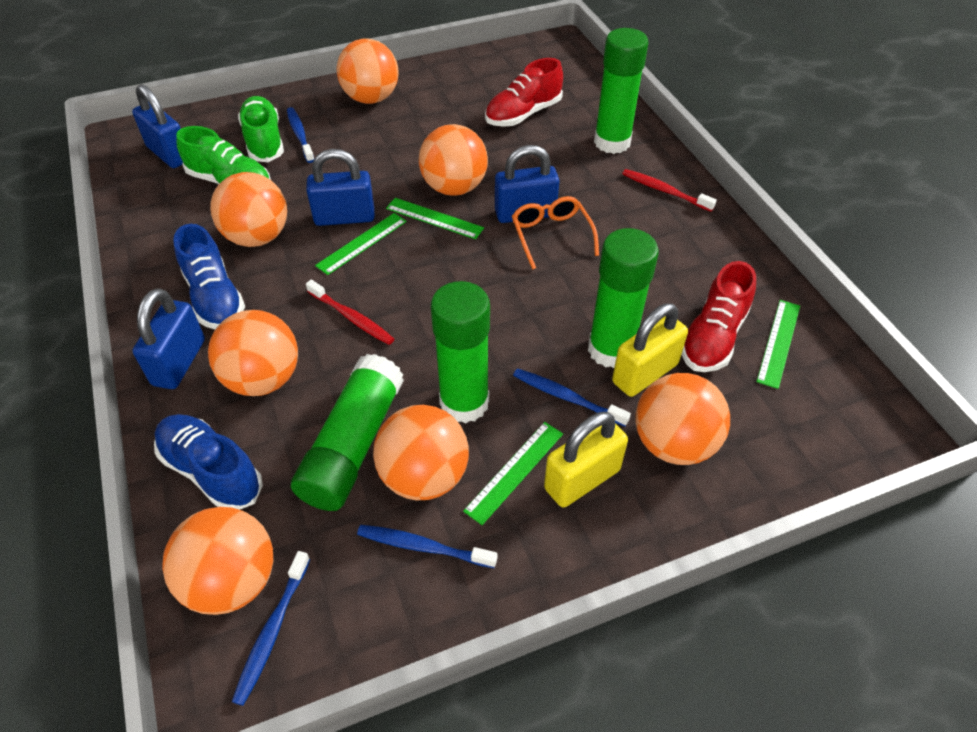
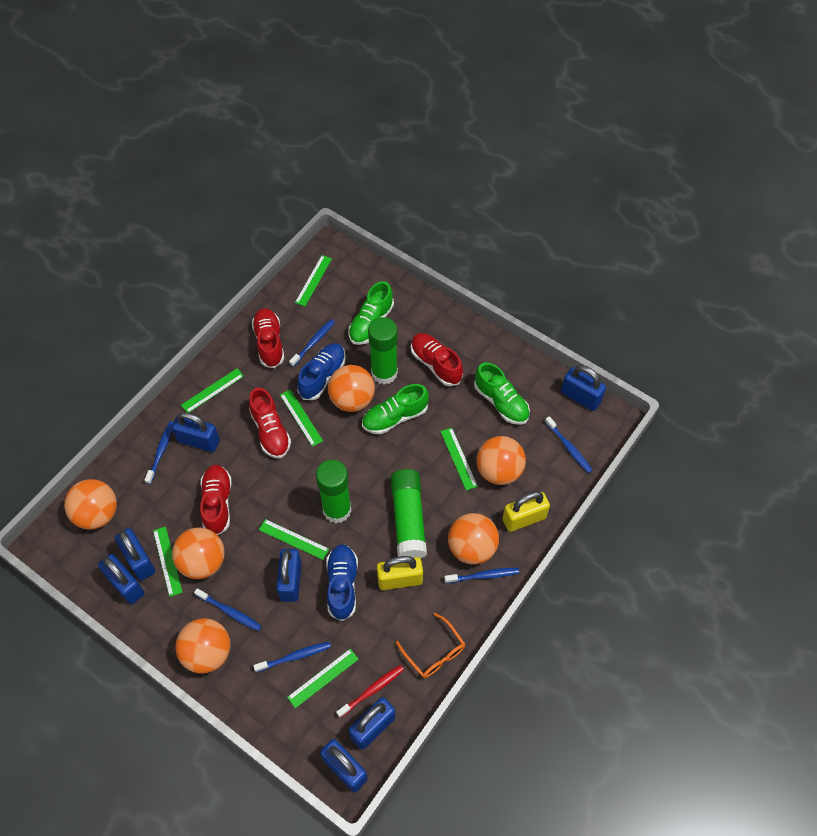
blue padlock: 4 -> 7
blue toothbrush: 4 -> 6
green glue stick: 4 -> 3
green ruler: 4 -> 7
green shoe: 2 -> 3
orange ball: 7 -> 6
red shoe: 2 -> 4
red toothbrush: 2 -> 1

